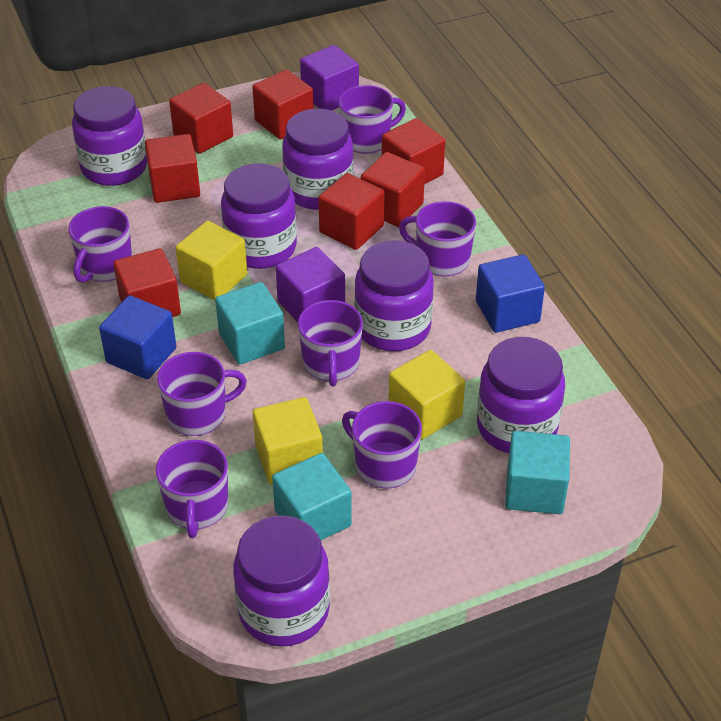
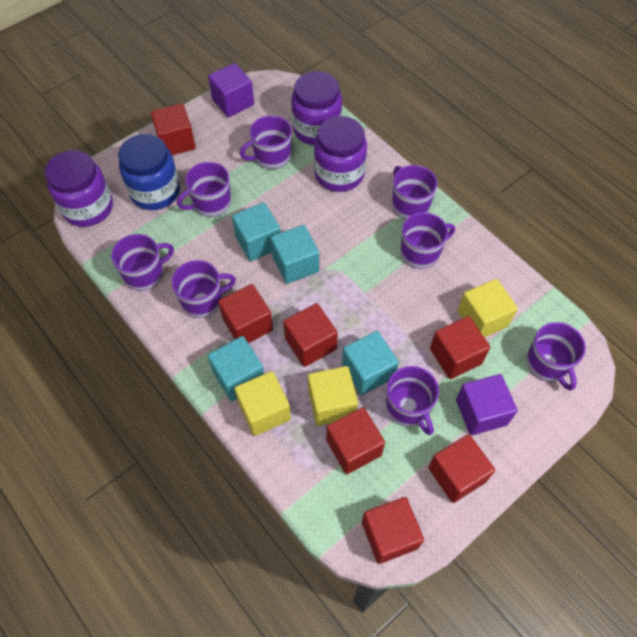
blue cube: 2 -> 0
blue jar: 0 -> 1
purple jar: 6 -> 3
purple mug: 7 -> 8
turquoise cube: 3 -> 4

